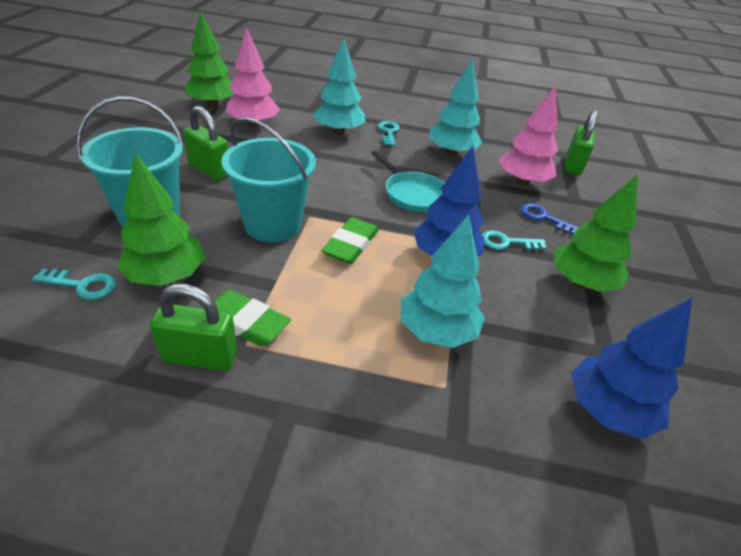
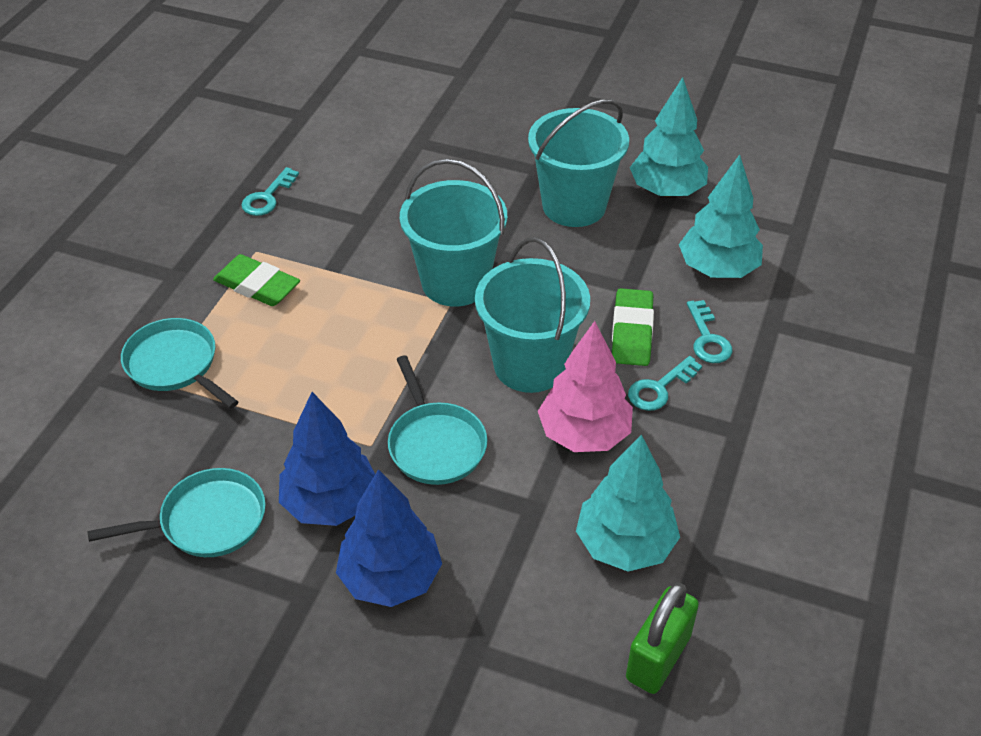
blue key: 1 -> 0
green padlock: 3 -> 1
green tree: 3 -> 0
pink tree: 2 -> 1
turquoise bucket: 2 -> 3
turquoise pan: 1 -> 3

